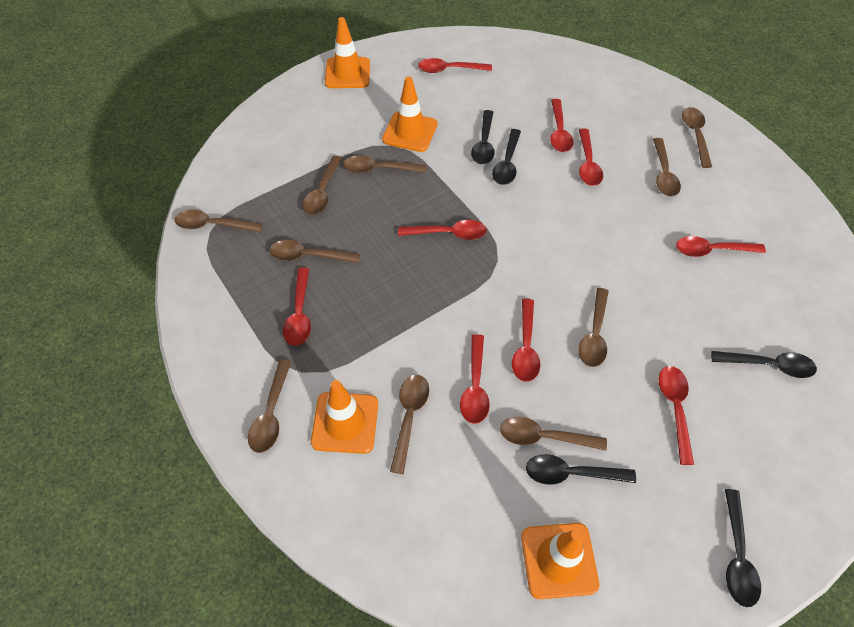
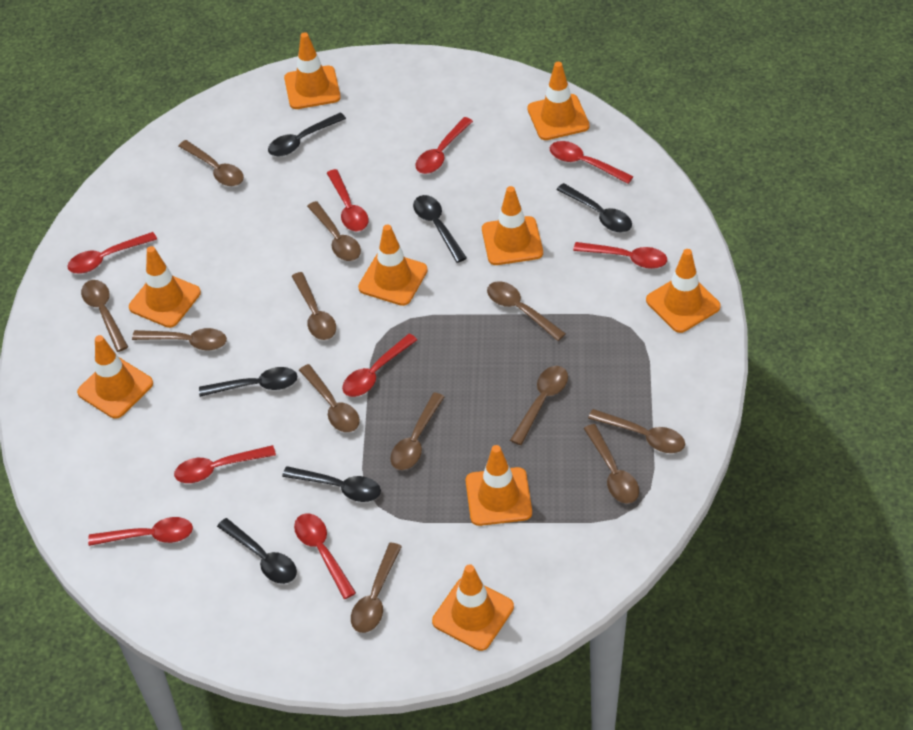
black spoon: 5 -> 6
brown spoon: 10 -> 12
orange traffic cone: 4 -> 9

